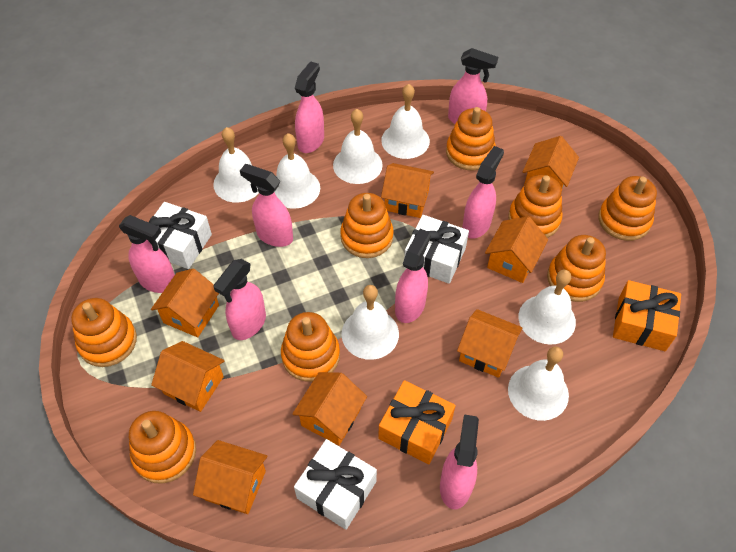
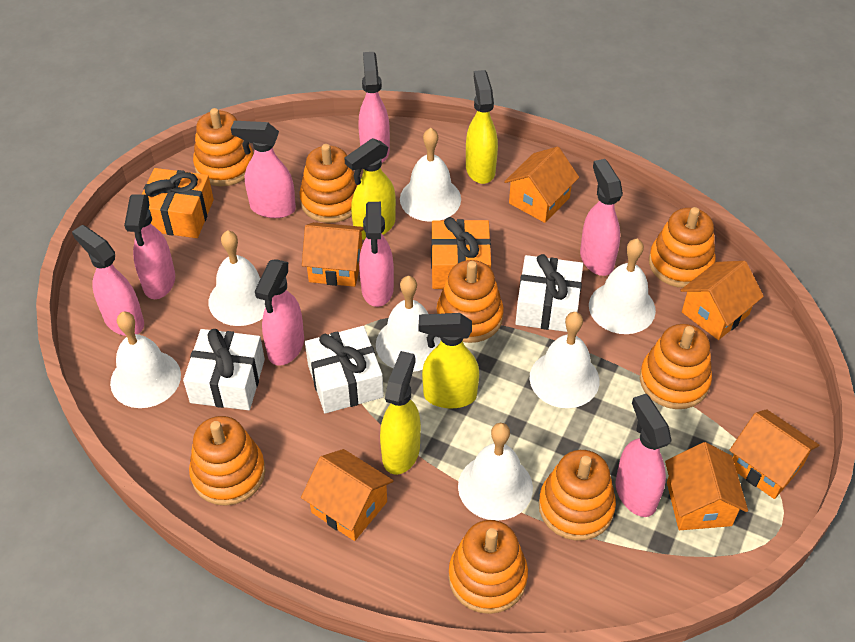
orange house: 8 -> 6
yellow spray bottle: 0 -> 4

